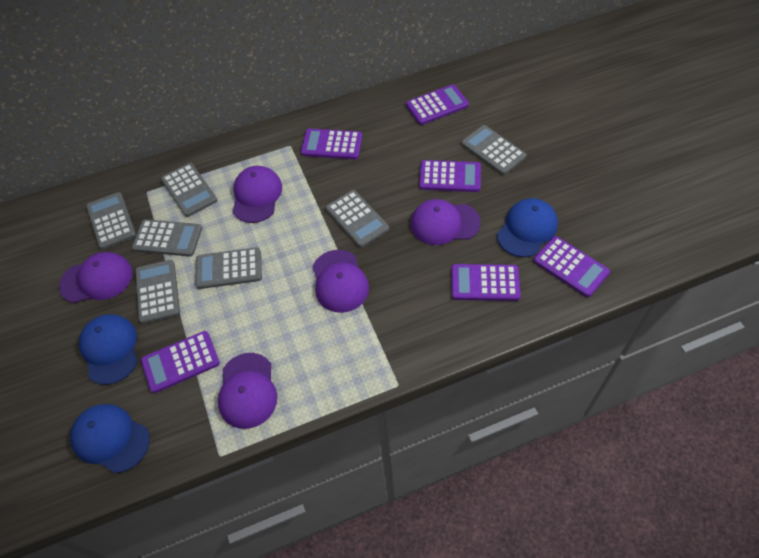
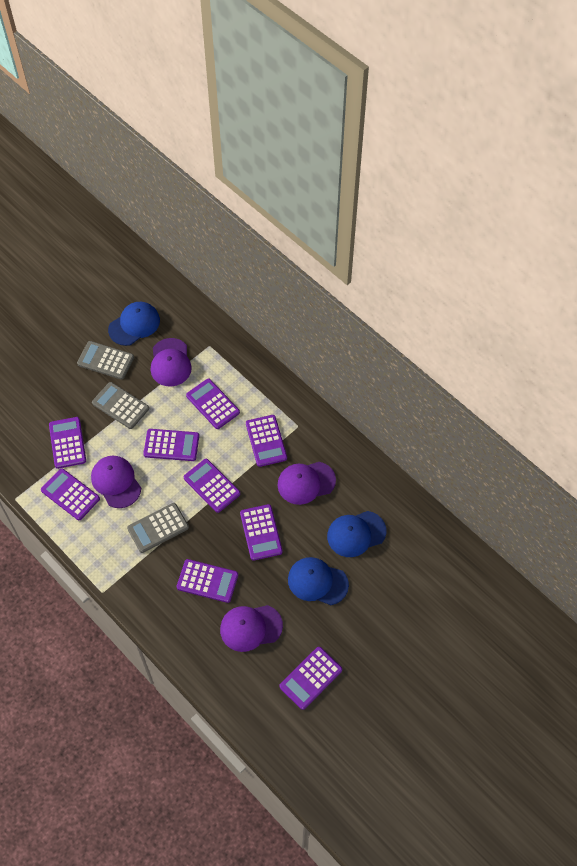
grey calculator: 7 -> 3
purple calculator: 6 -> 9
purple cap: 5 -> 4

